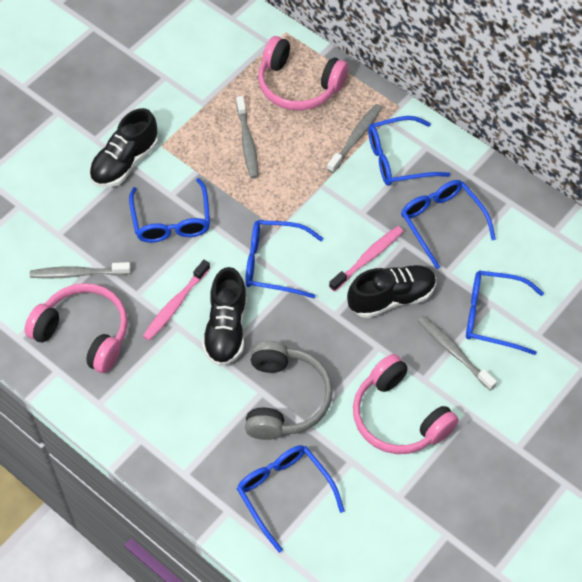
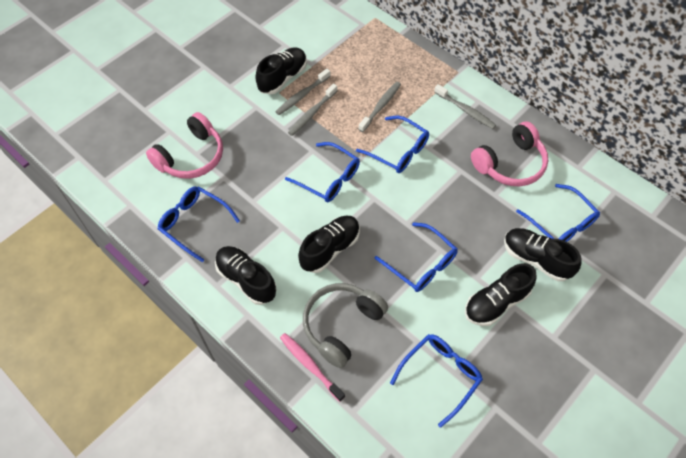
black shoe: 3 -> 5
pink headphones: 3 -> 2
pink toothbrush: 2 -> 1

